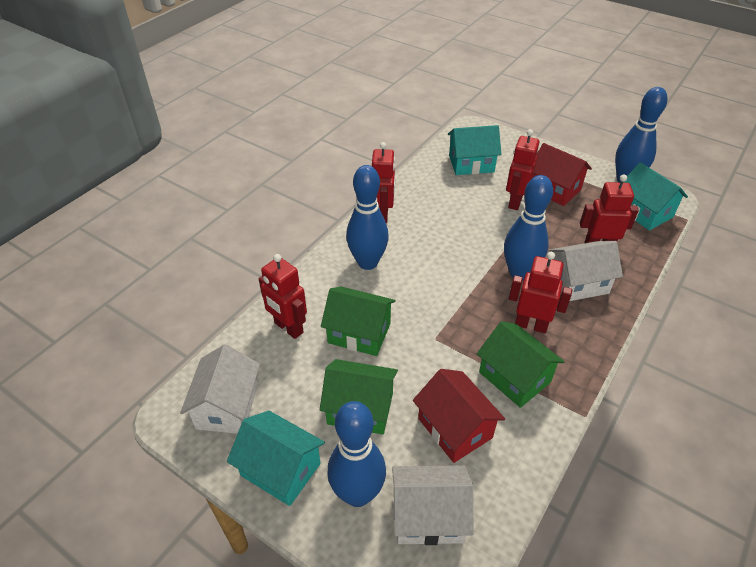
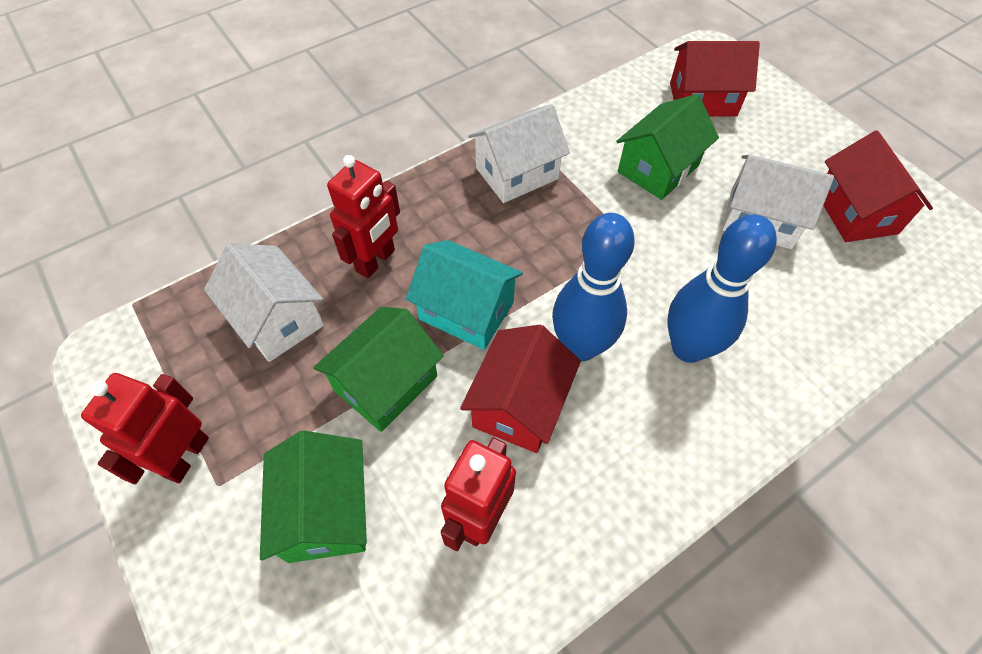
blue bowling pin: 4 -> 2
red house: 2 -> 3
red robot: 5 -> 3
turquoise house: 3 -> 1

